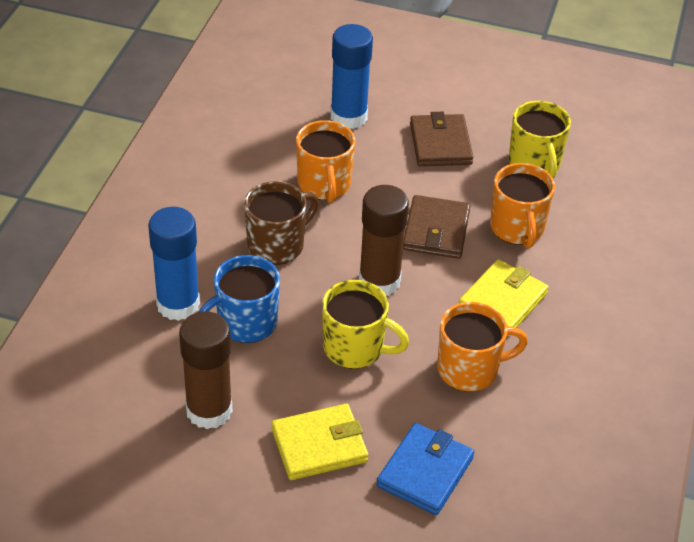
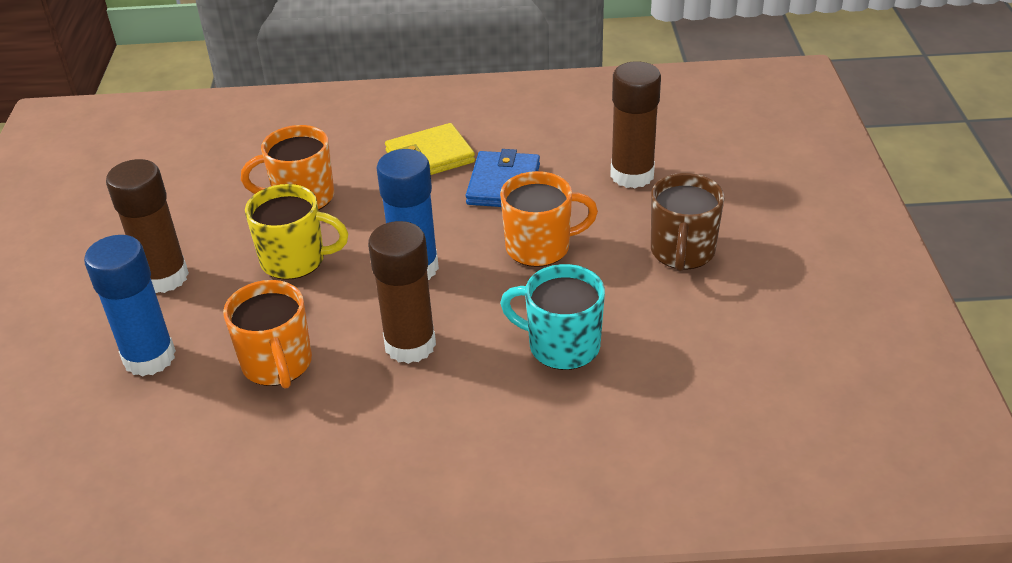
blue mug: 1 -> 0
brown glue stick: 2 -> 3
brown wallet: 2 -> 0
turquoise mug: 0 -> 1
yellow mug: 2 -> 1
yellow wallet: 2 -> 1

